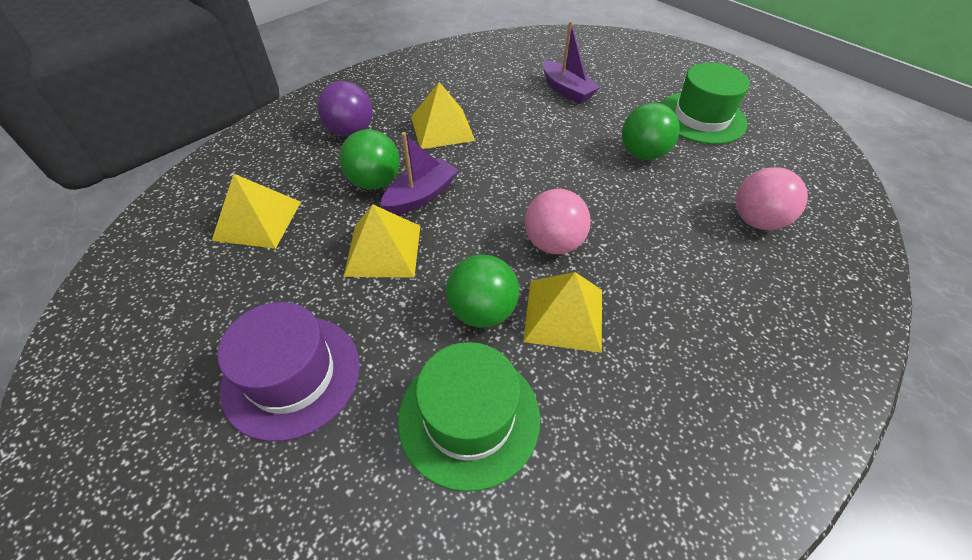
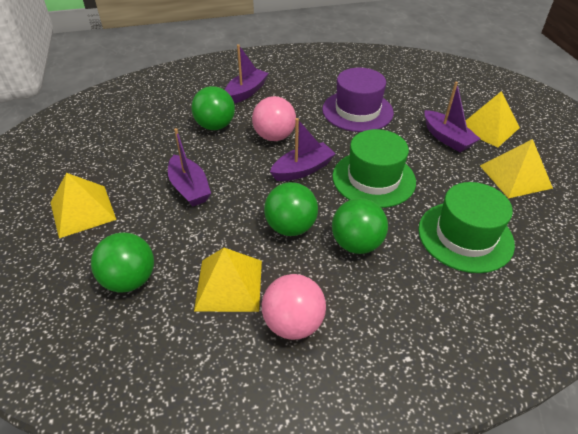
green ball: 3 -> 4
purple ball: 1 -> 0
purple boat: 2 -> 4

